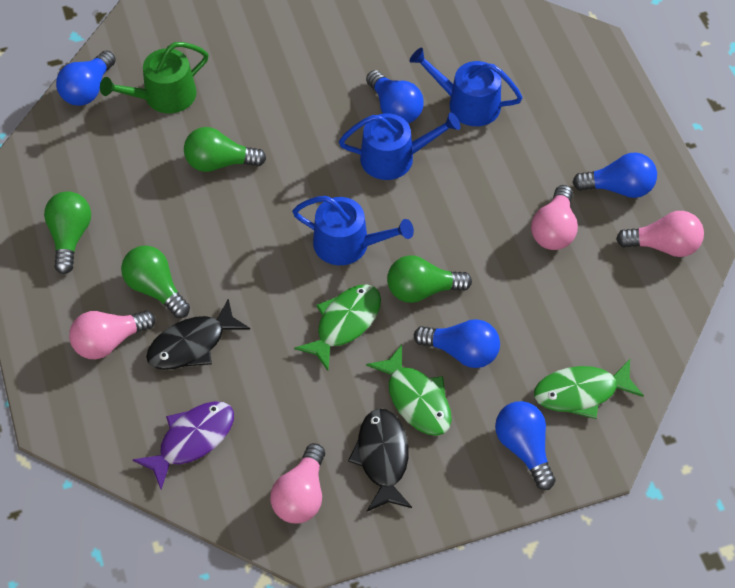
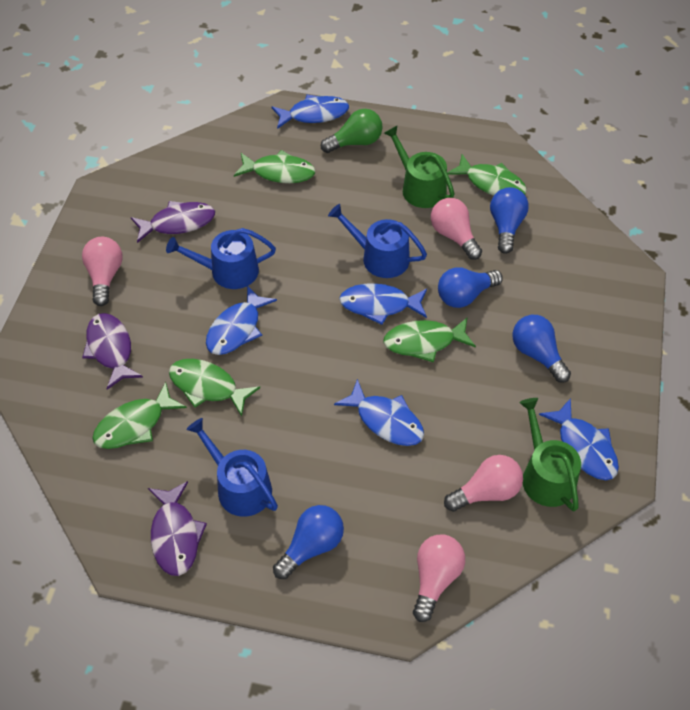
black fish: 2 -> 0
blue fish: 0 -> 5
blue light bulb: 5 -> 4
green fish: 3 -> 5
green light bulb: 4 -> 1
green watering can: 1 -> 2
purple fish: 1 -> 3

